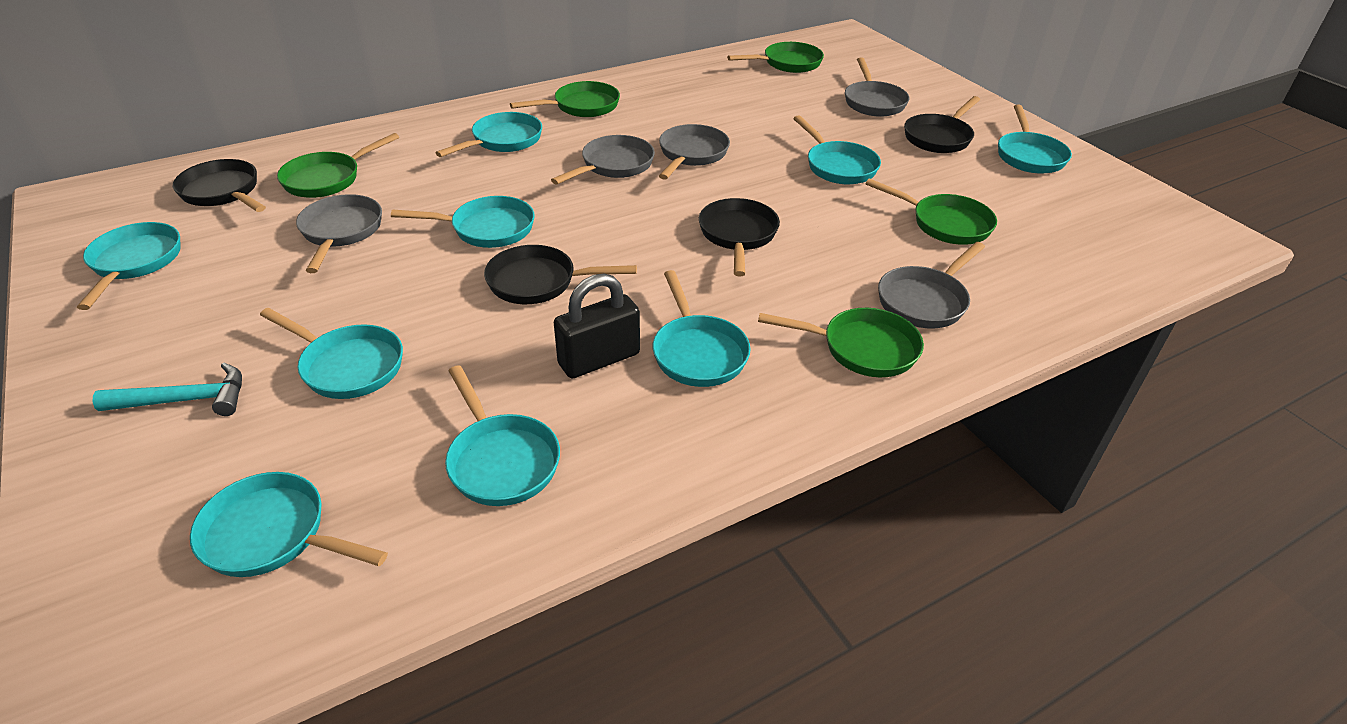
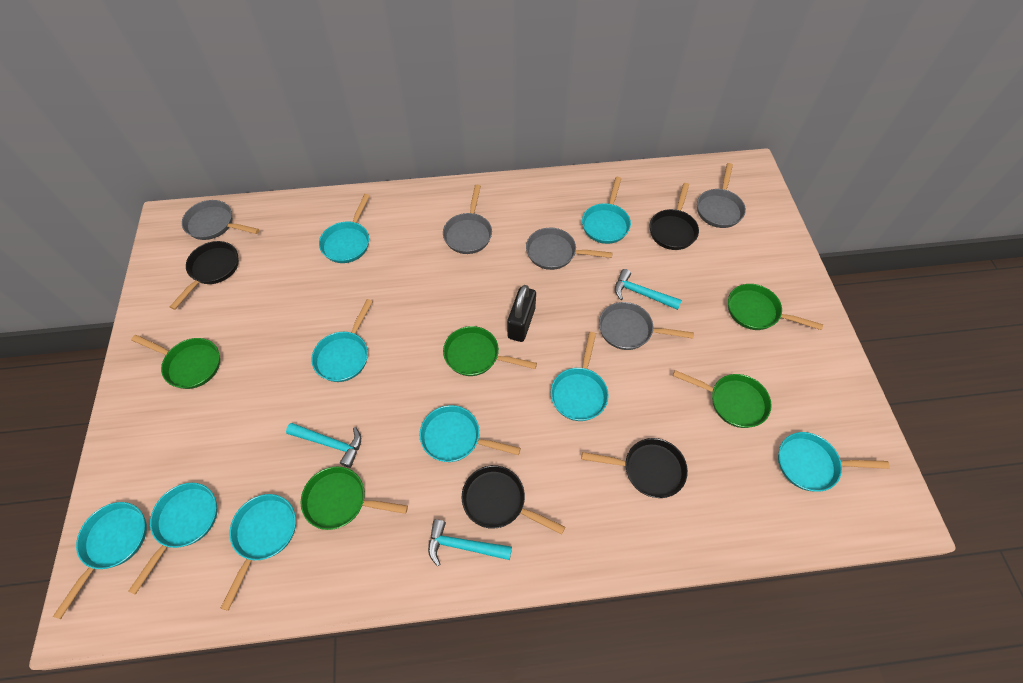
turquoise hammer: 1 -> 3

